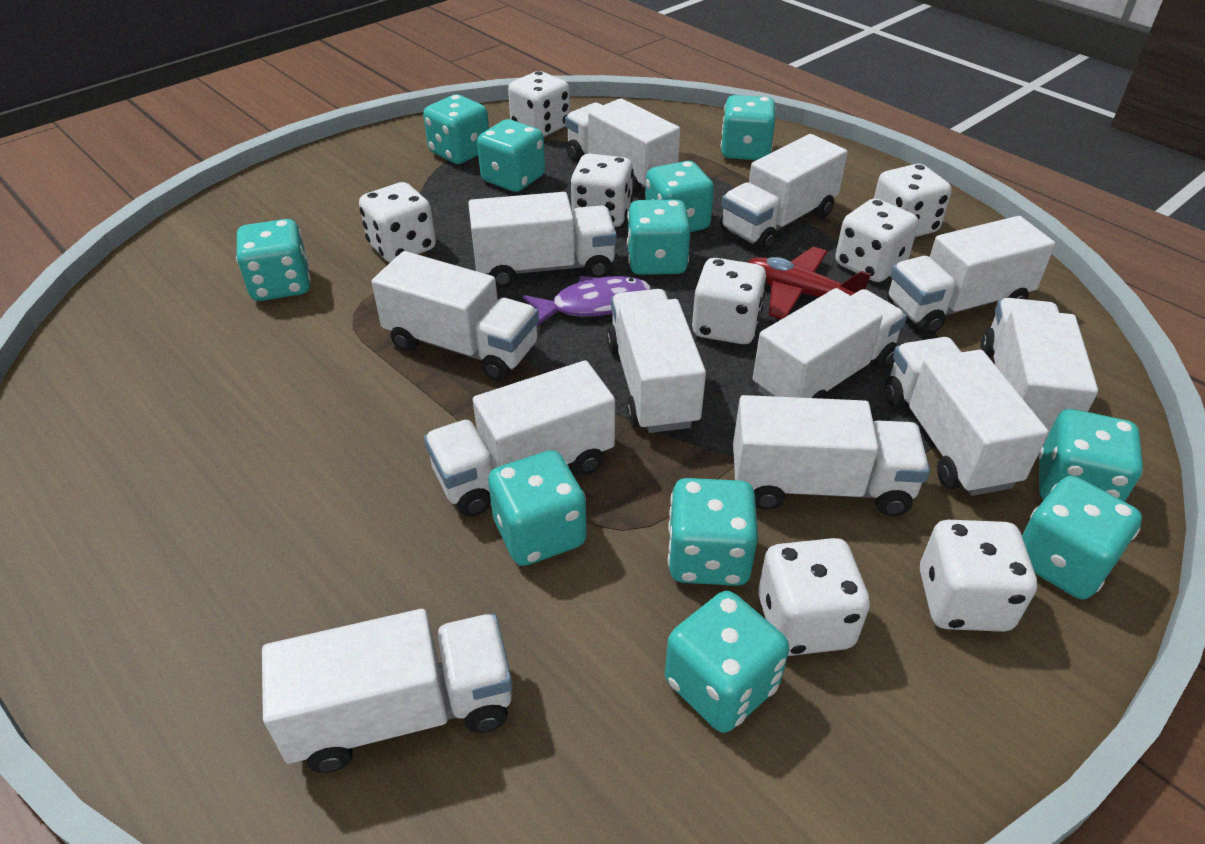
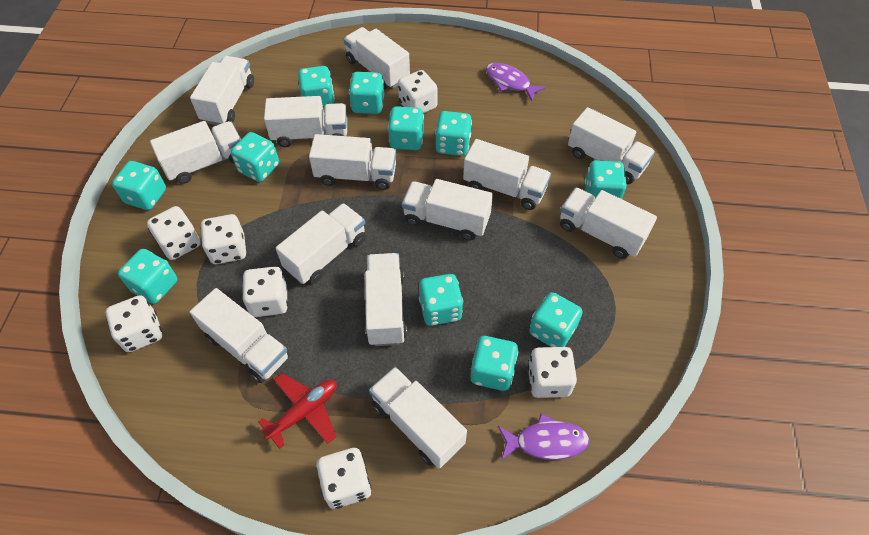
purple fish: 1 -> 2
white dice: 8 -> 7
white truck: 12 -> 13

